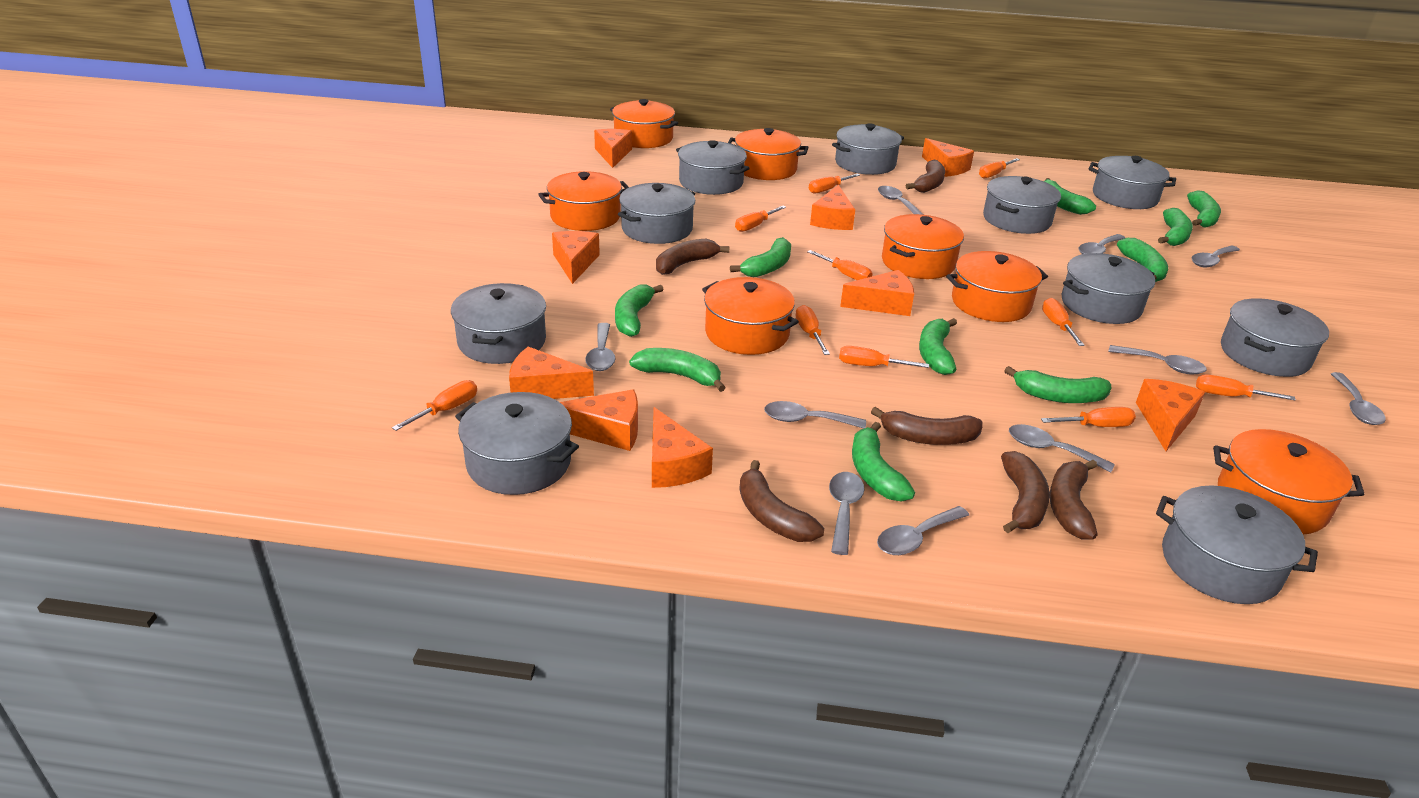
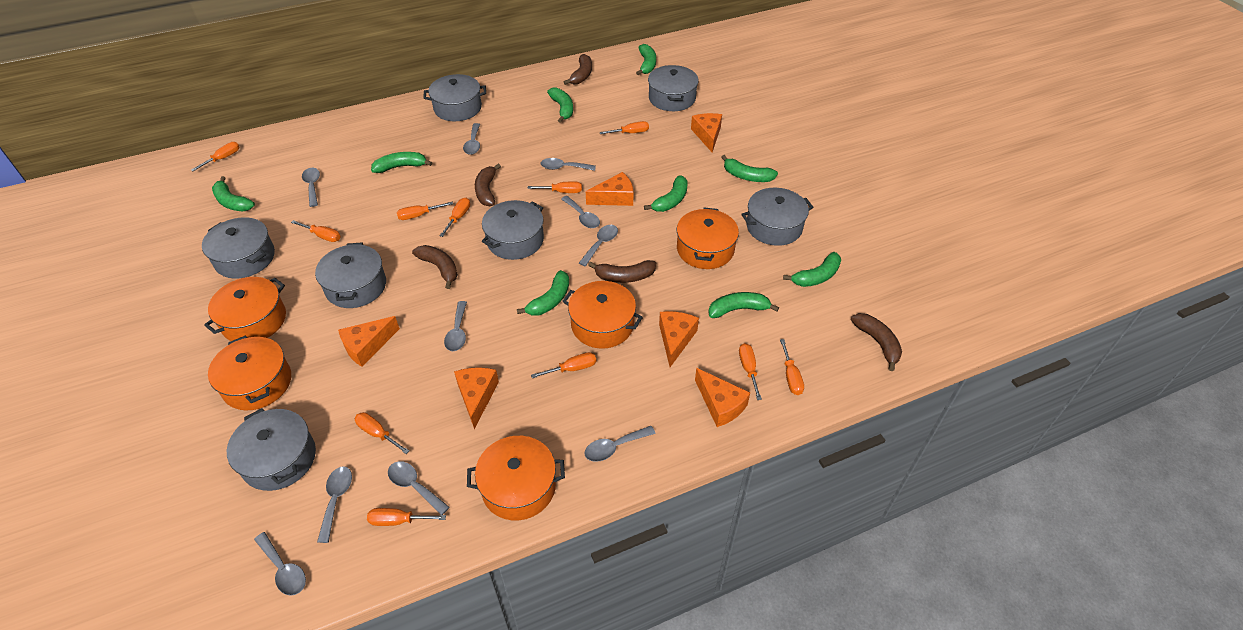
brown banana: 6 -> 5
green banana: 10 -> 9
grey pot: 10 -> 7
orange cheese: 9 -> 6
orange pot: 7 -> 5
orange screwdriver: 10 -> 11

